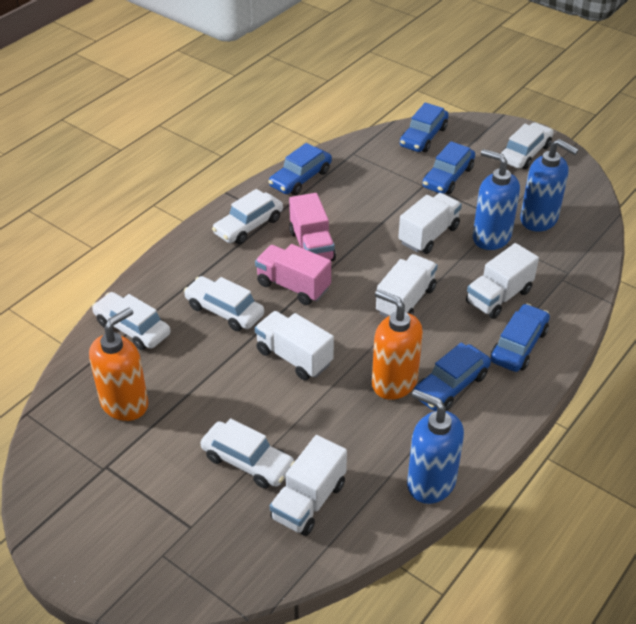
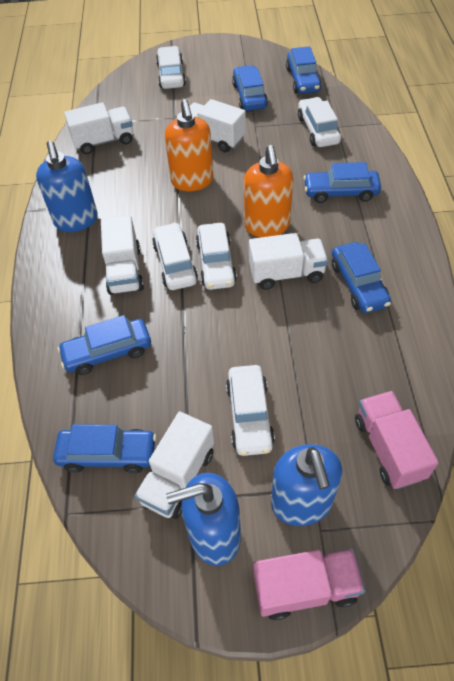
blue car: 5 -> 6

